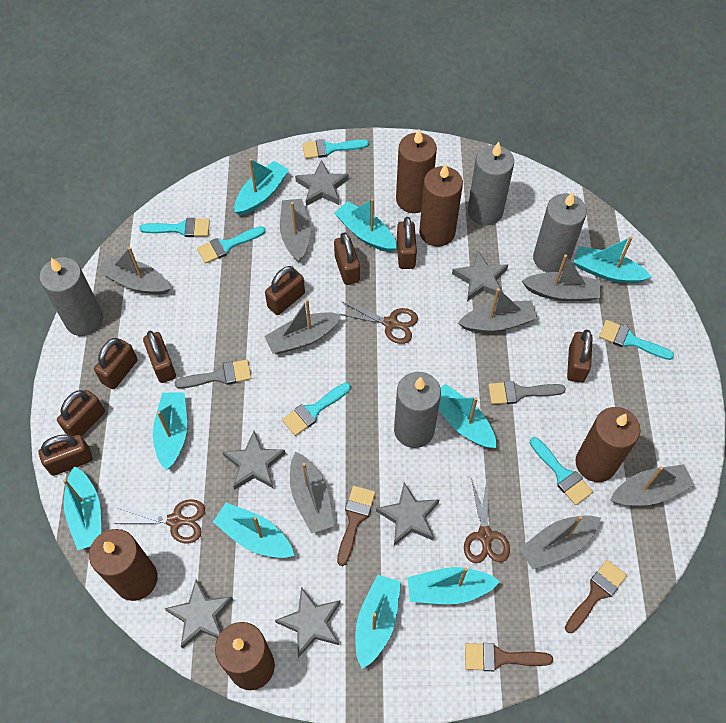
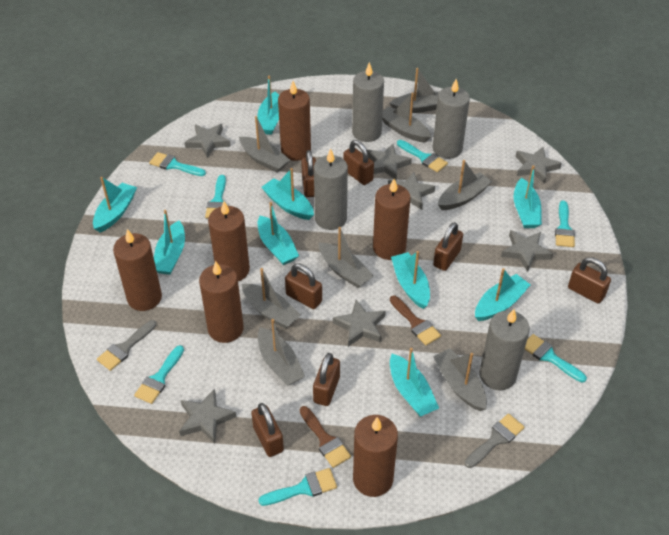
brown brush: 3 -> 2
brown candle: 5 -> 6
brown padlock: 8 -> 7
brown scissors: 3 -> 0
grey star: 6 -> 7
turquoise brush: 6 -> 7

